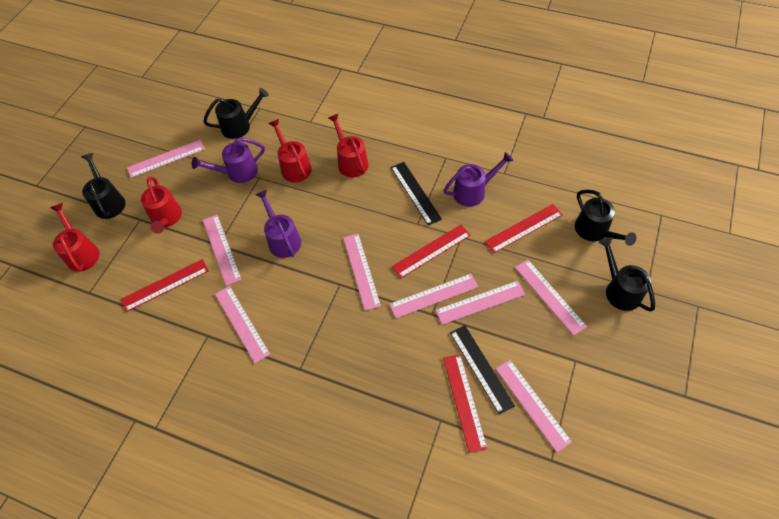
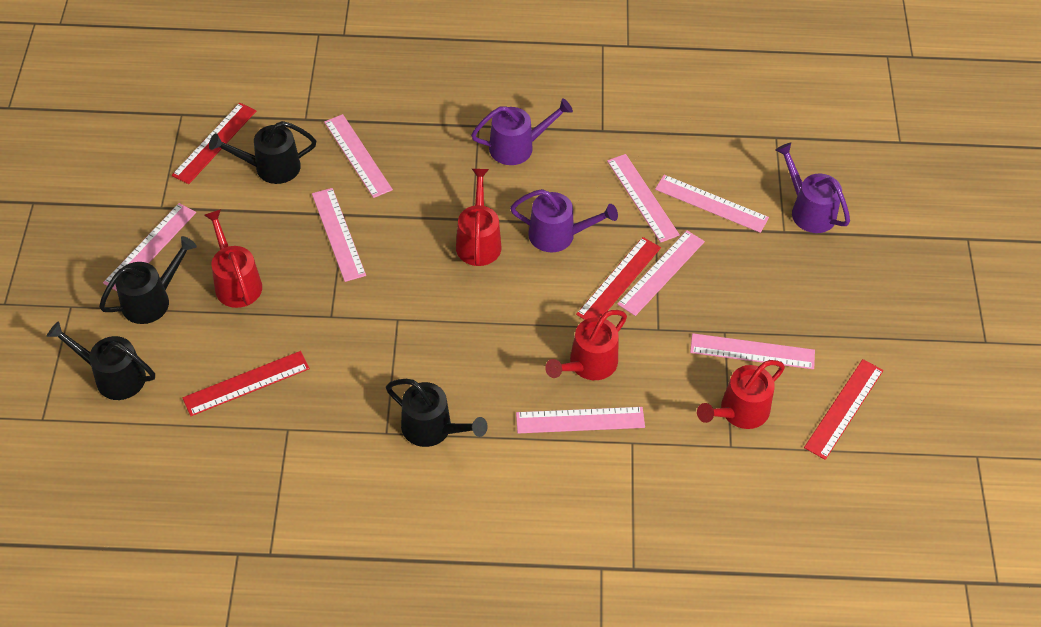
black ruler: 2 -> 0

